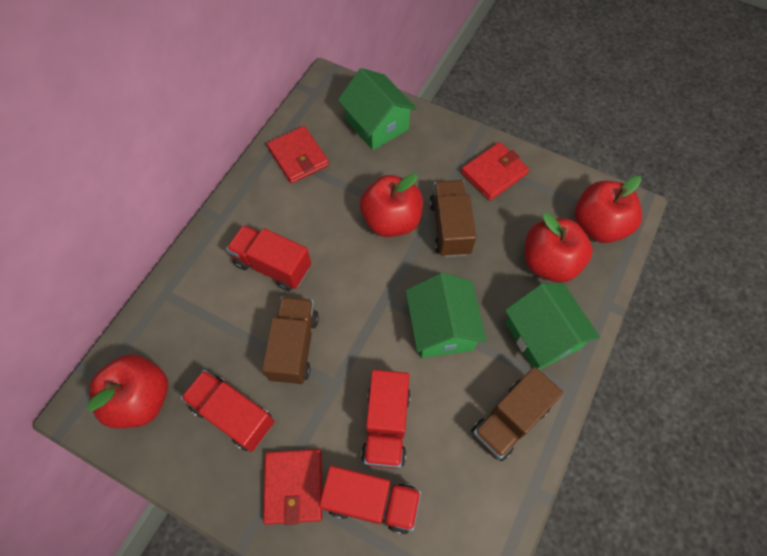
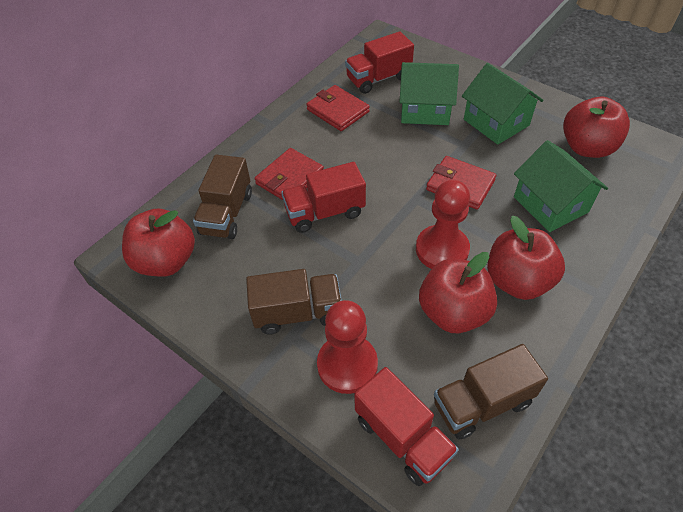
red pawn: 0 -> 2
red truck: 4 -> 3

